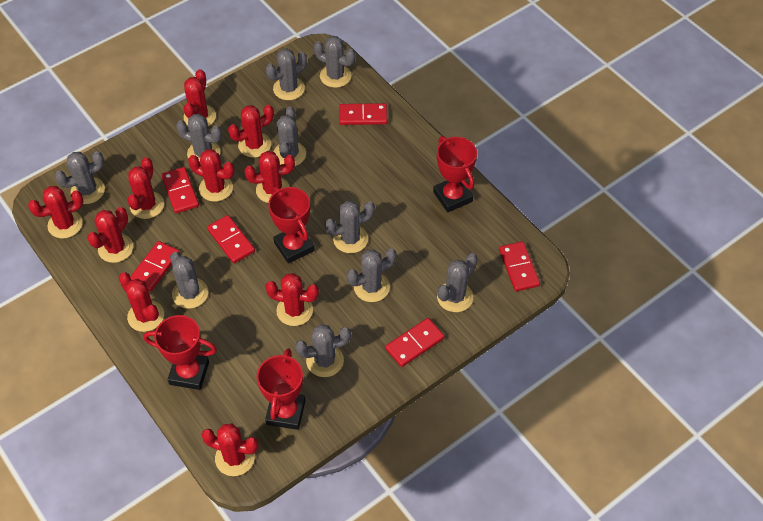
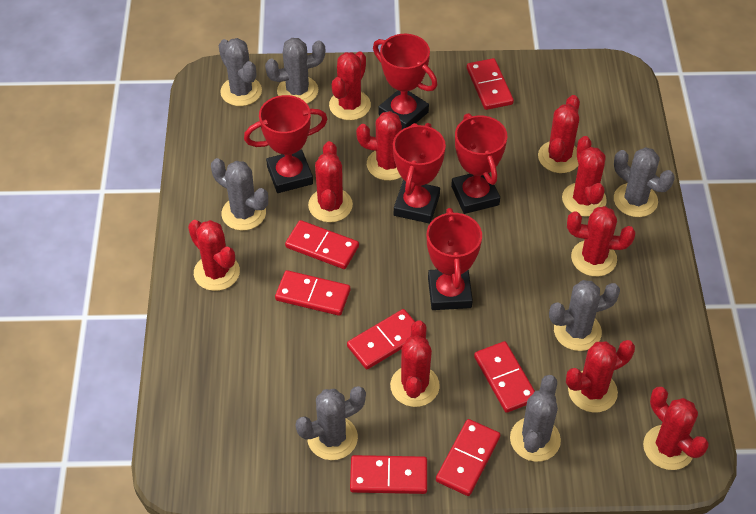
grey cactus: 10 -> 7
red domino: 6 -> 7
red trophy: 4 -> 5

